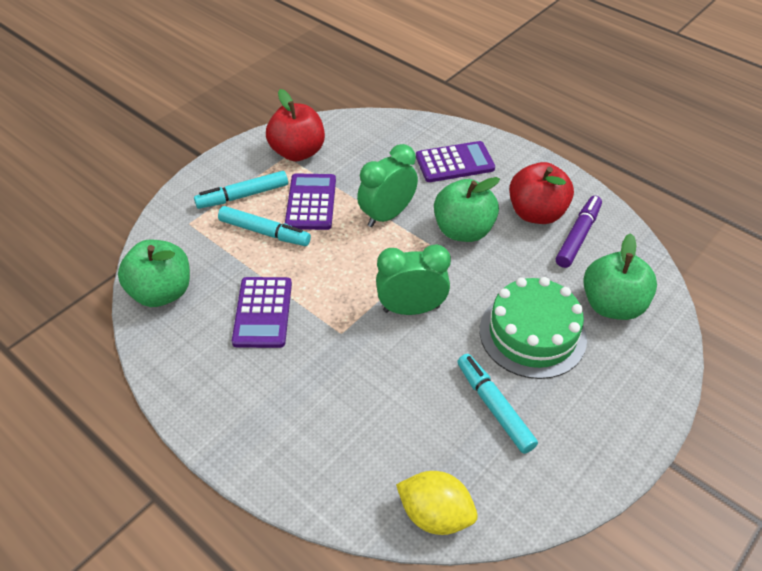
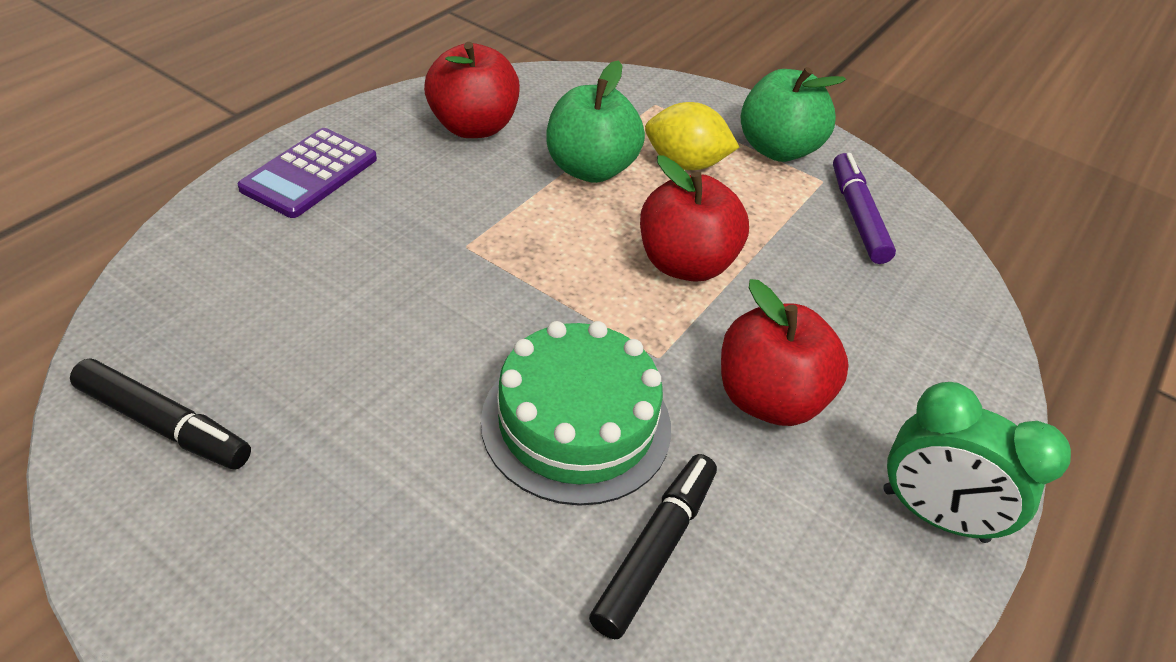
black marker: 0 -> 2
green apple: 3 -> 2
green clock: 2 -> 1
purple calculator: 3 -> 1
red apple: 2 -> 3
turquoise marker: 3 -> 0

